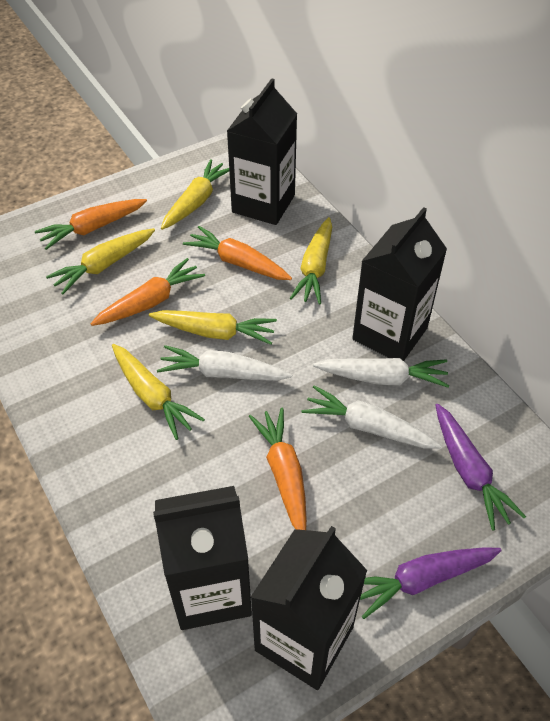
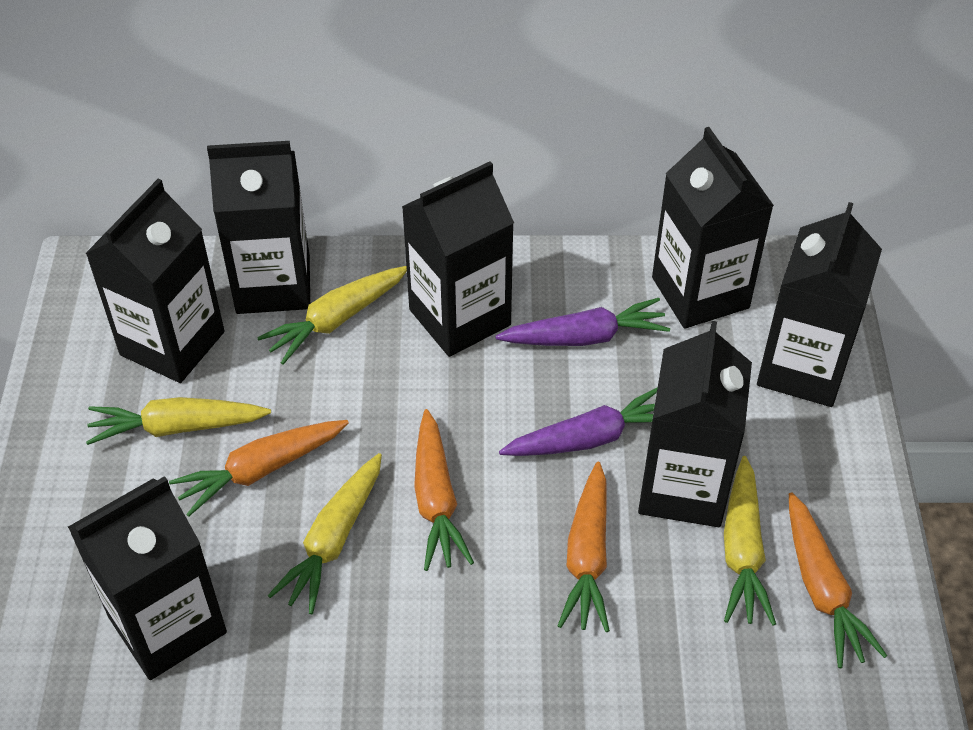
black carton: 4 -> 7
white carrot: 3 -> 0
yellow carrot: 5 -> 4

